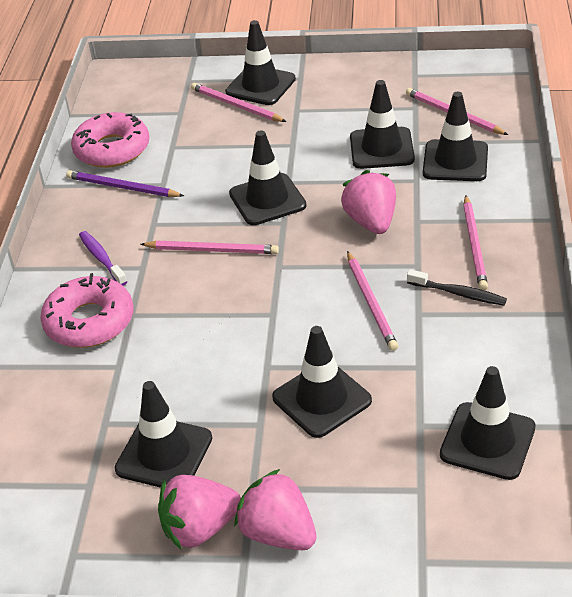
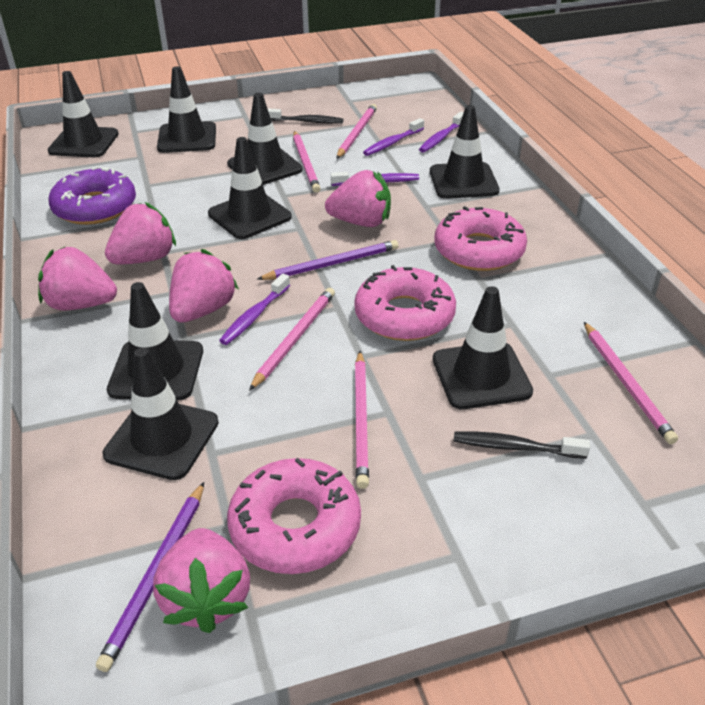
black toothbrush: 1 -> 2
black traffic cone: 7 -> 8
pink donut: 2 -> 3
pink strawberry: 3 -> 5
purple donut: 0 -> 1
purple pencil: 1 -> 2
purple toothbrush: 1 -> 4

